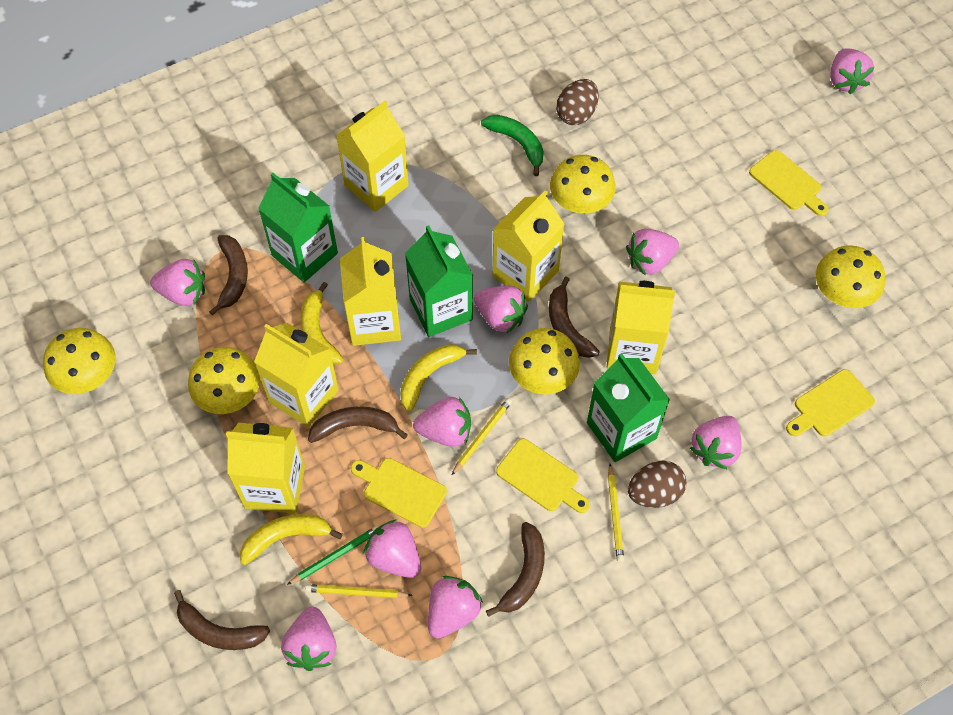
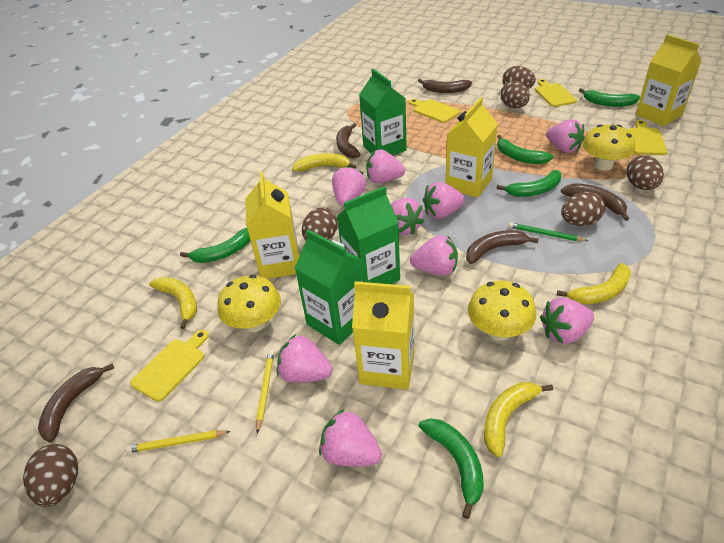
brown egg: 2 -> 6
green banana: 1 -> 5
yellow banana: 3 -> 4
yellow carton: 6 -> 4
yellow mushroom: 5 -> 3
yellow pencil: 3 -> 2

